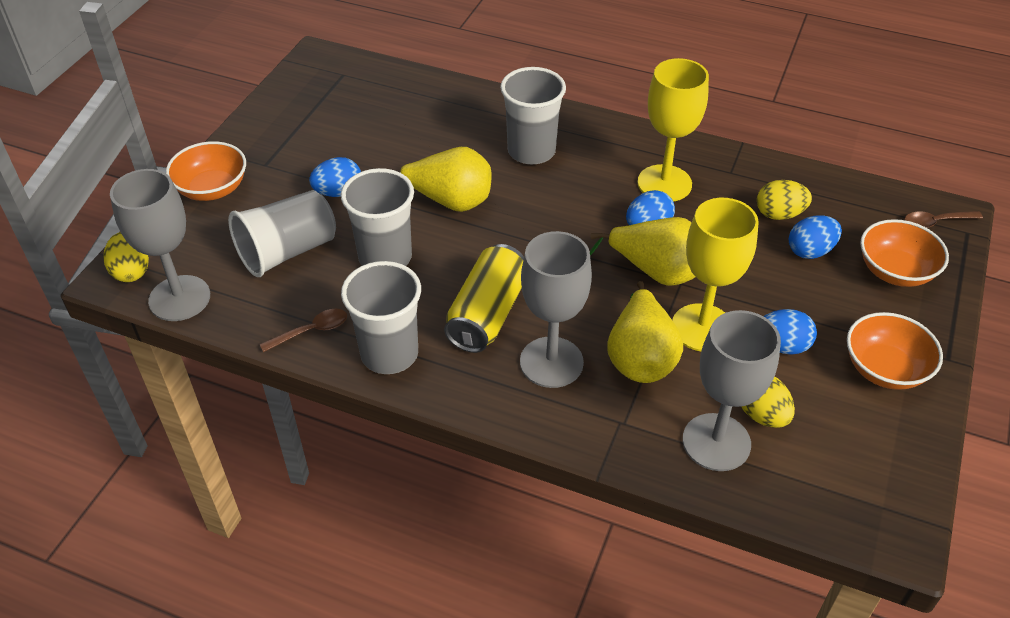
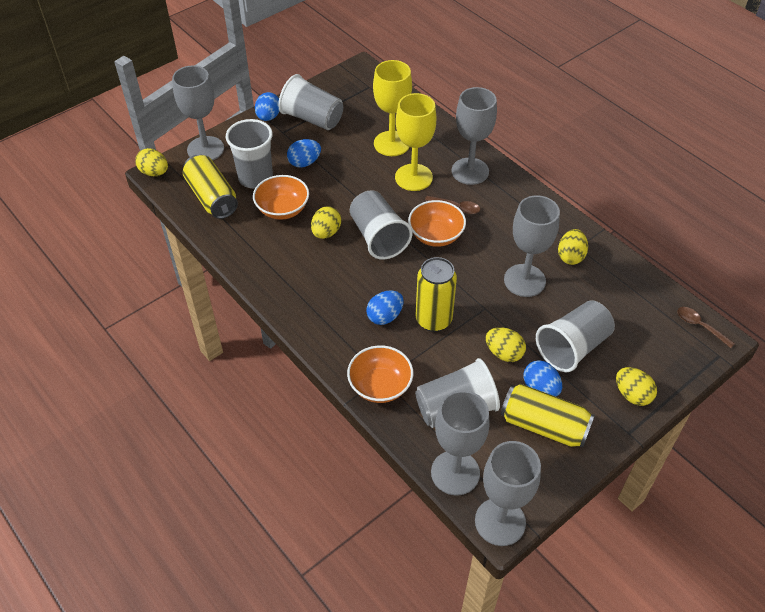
grey cup: 4 -> 5
grey goblet: 3 -> 5
yellow can: 1 -> 3
yellow egg: 3 -> 5
yellow pear: 3 -> 0

